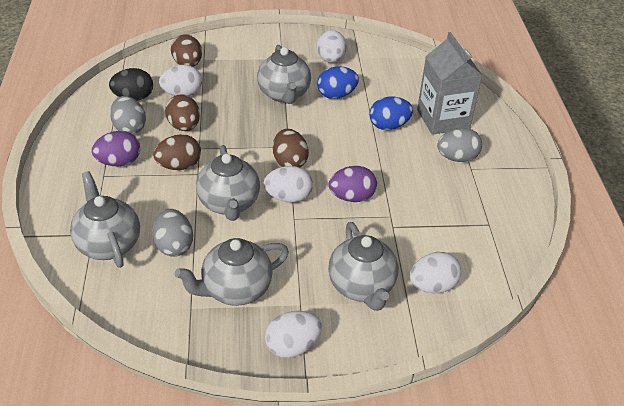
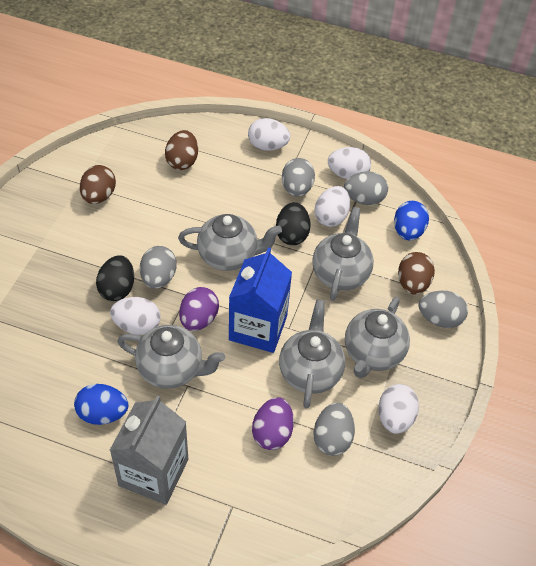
black egg: 1 -> 2
blue carton: 0 -> 1
brown egg: 4 -> 3
grey egg: 3 -> 5

